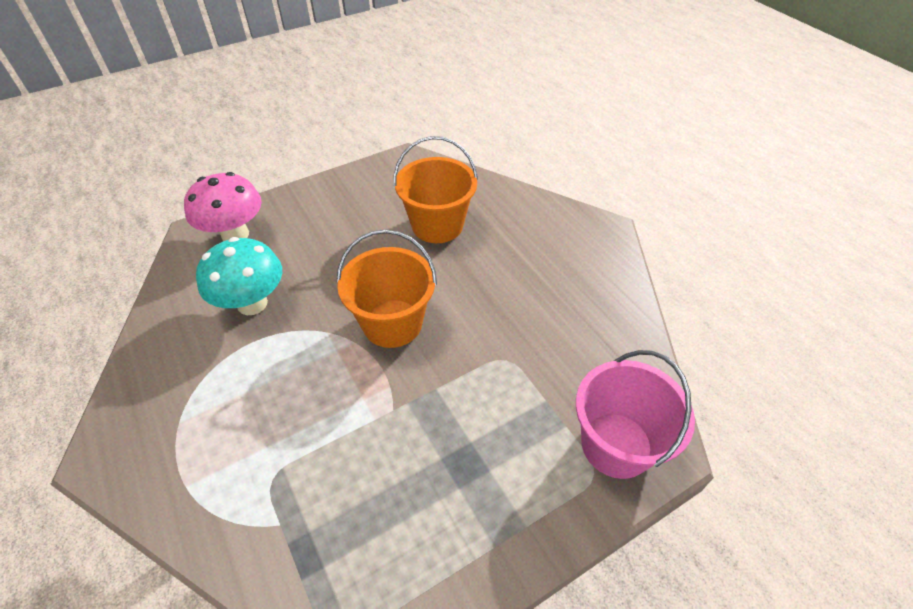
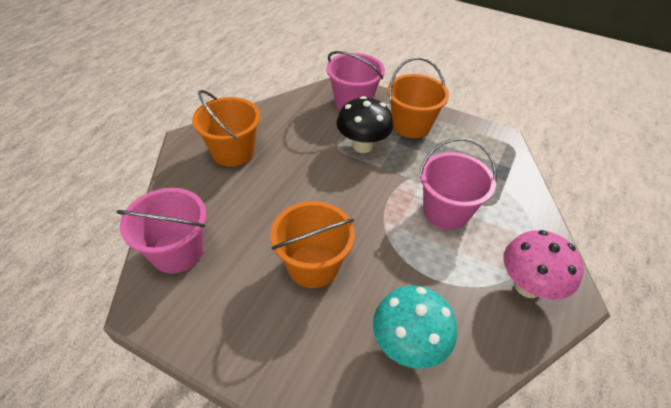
black mushroom: 0 -> 1
orange bucket: 2 -> 3
pink bucket: 1 -> 3

